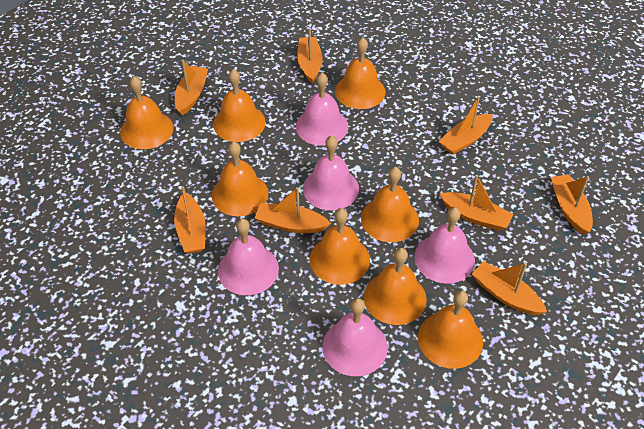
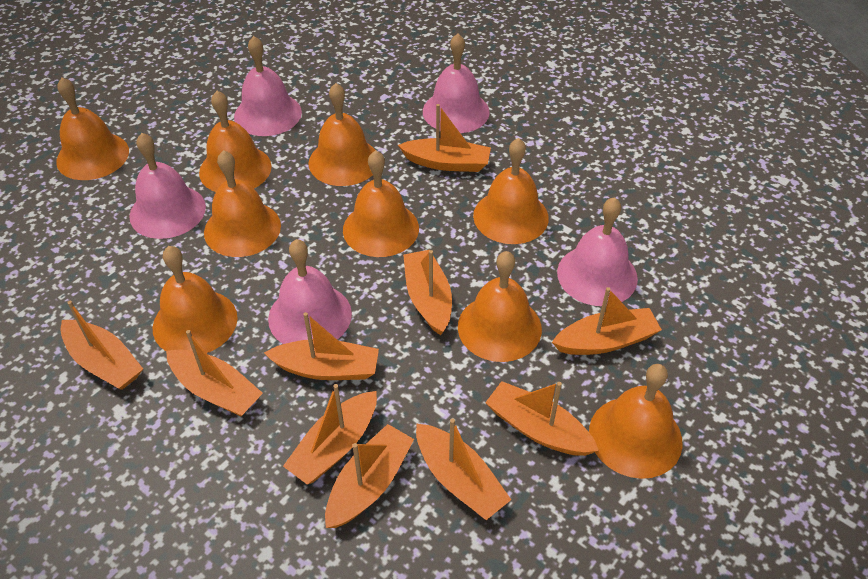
orange bell: 8 -> 9
orange boat: 8 -> 10

